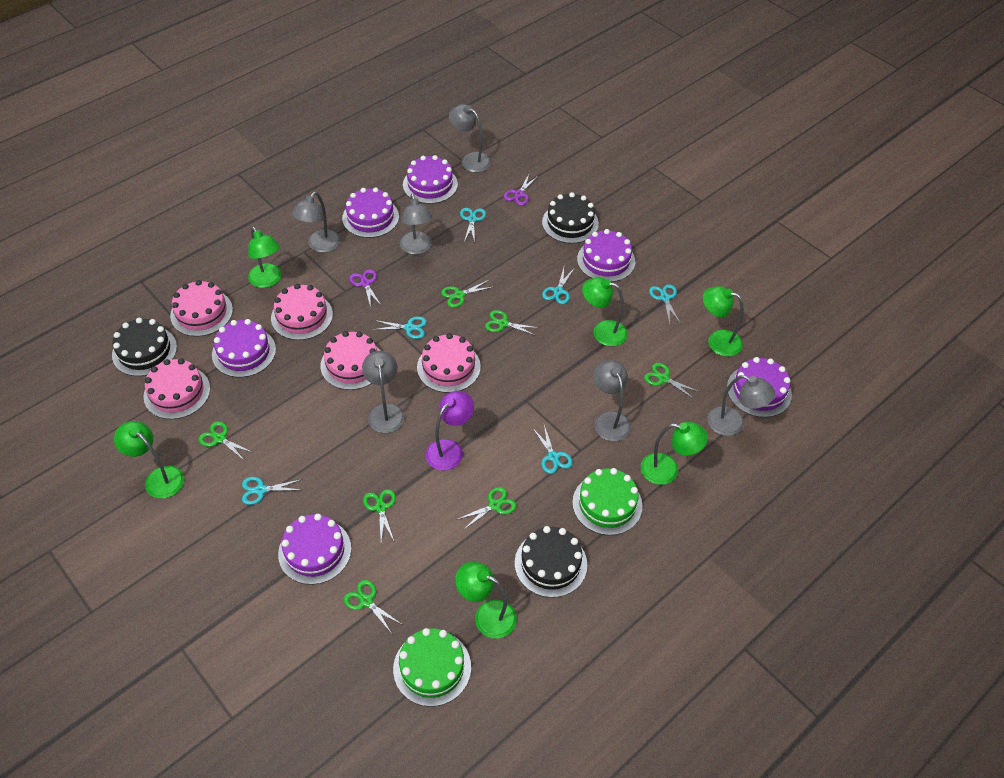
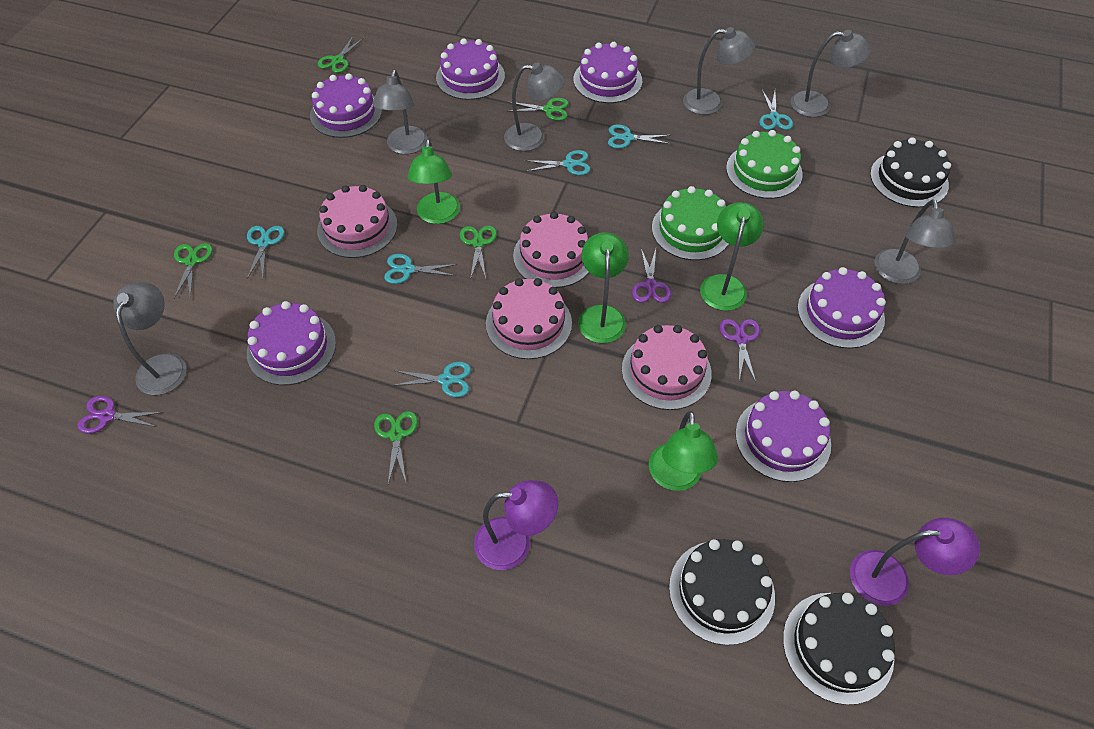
green lamp: 6 -> 4
green scissors: 7 -> 5
pink cake: 5 -> 4
purple lamp: 1 -> 2
purple scissors: 2 -> 3

